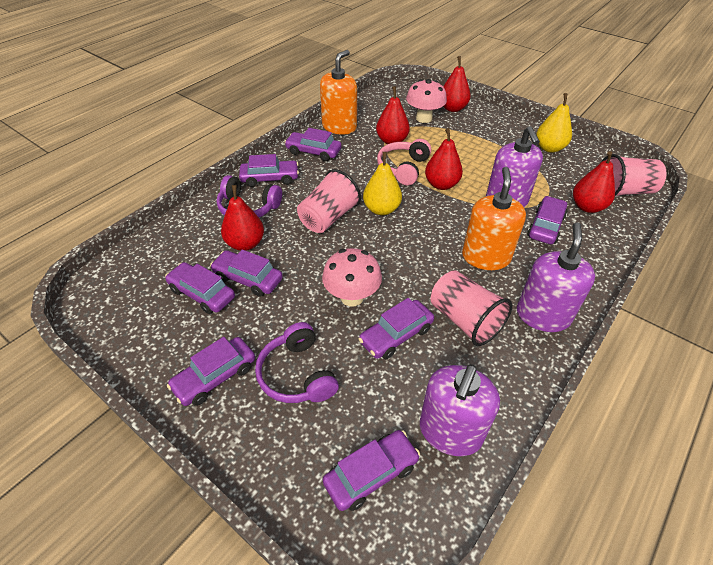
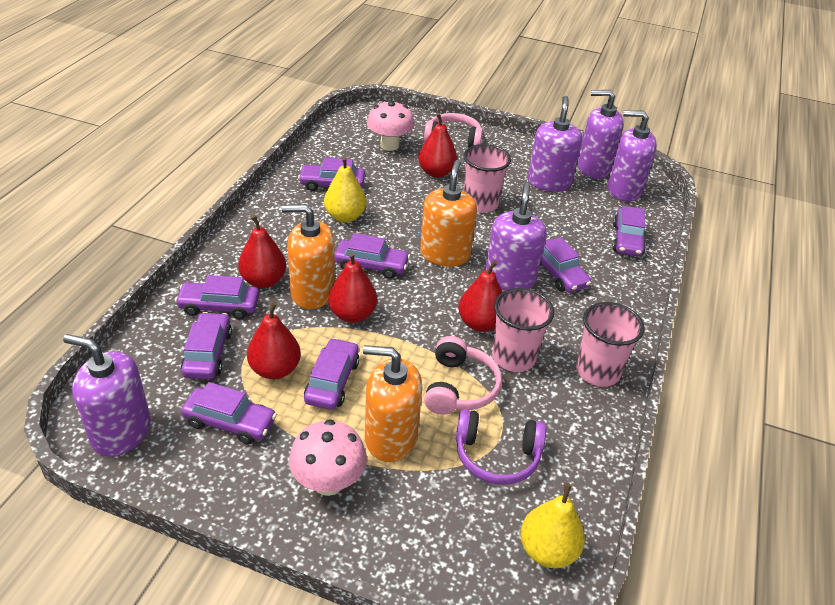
orange soap dispenser: 2 -> 3
pink headphones: 1 -> 2
purple headphones: 2 -> 1
purple soap dispenser: 3 -> 5

